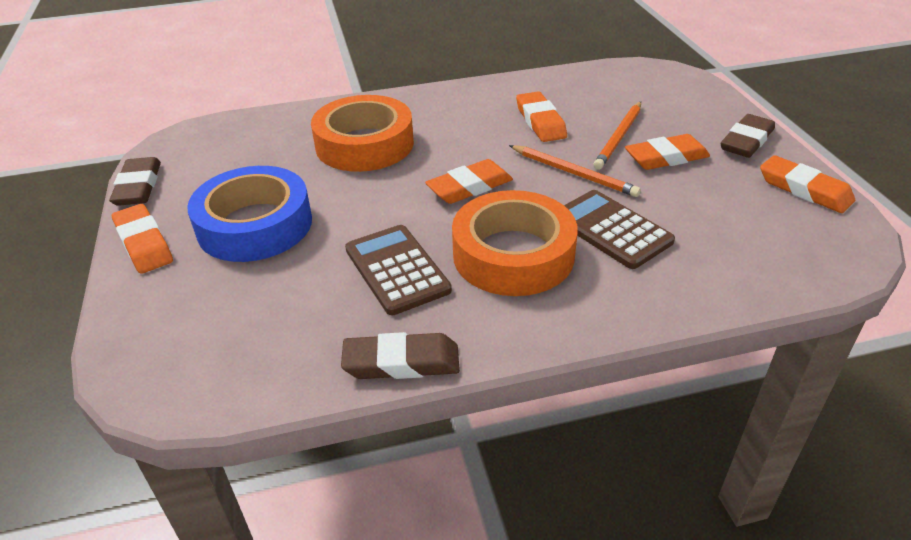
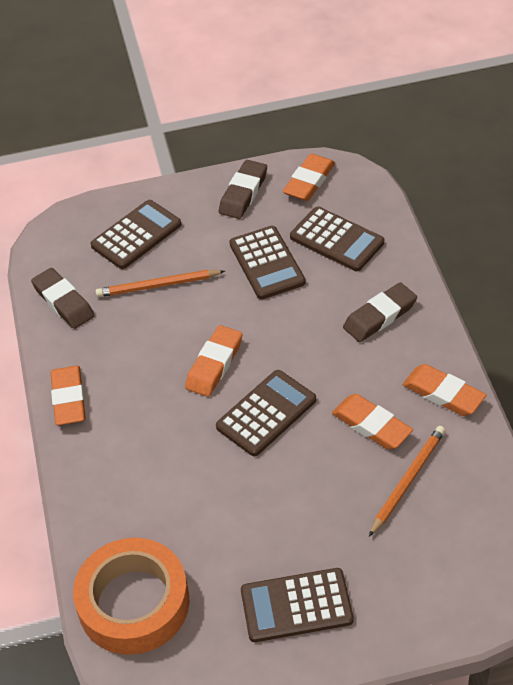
blue tape: 1 -> 0
brown calculator: 2 -> 5
orange tape: 2 -> 1

